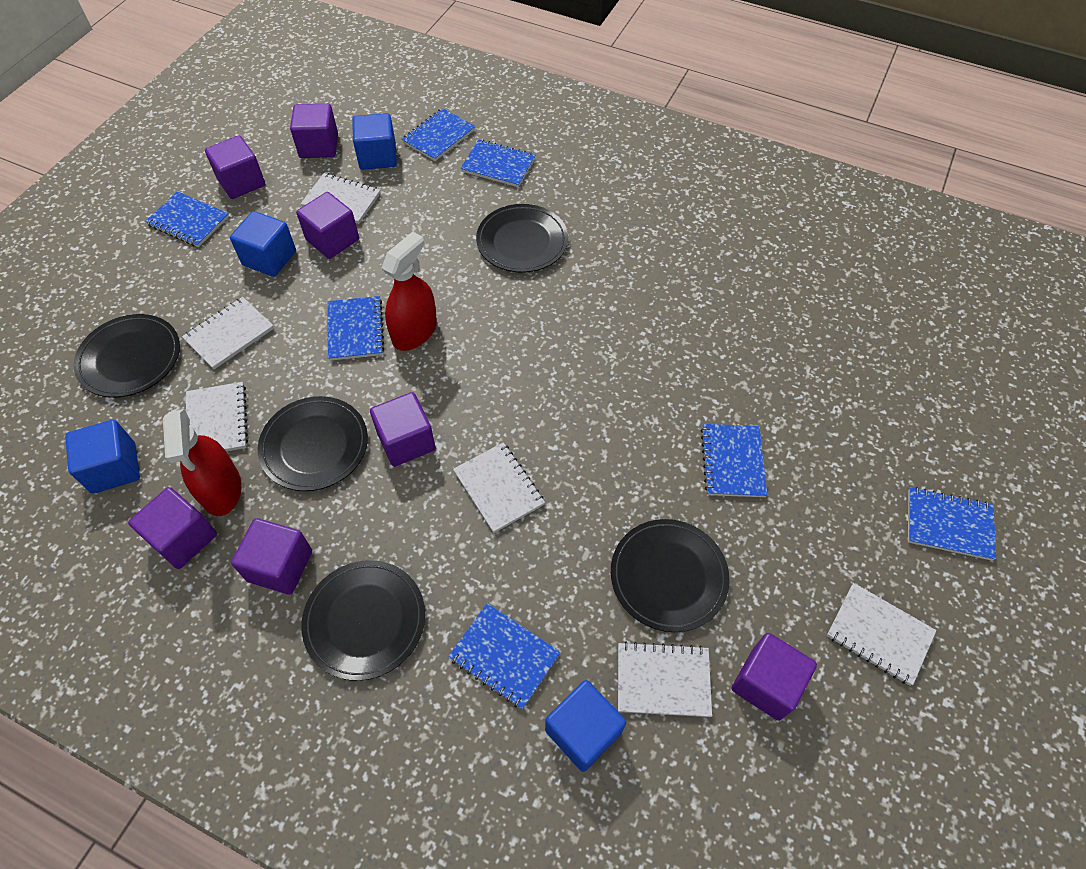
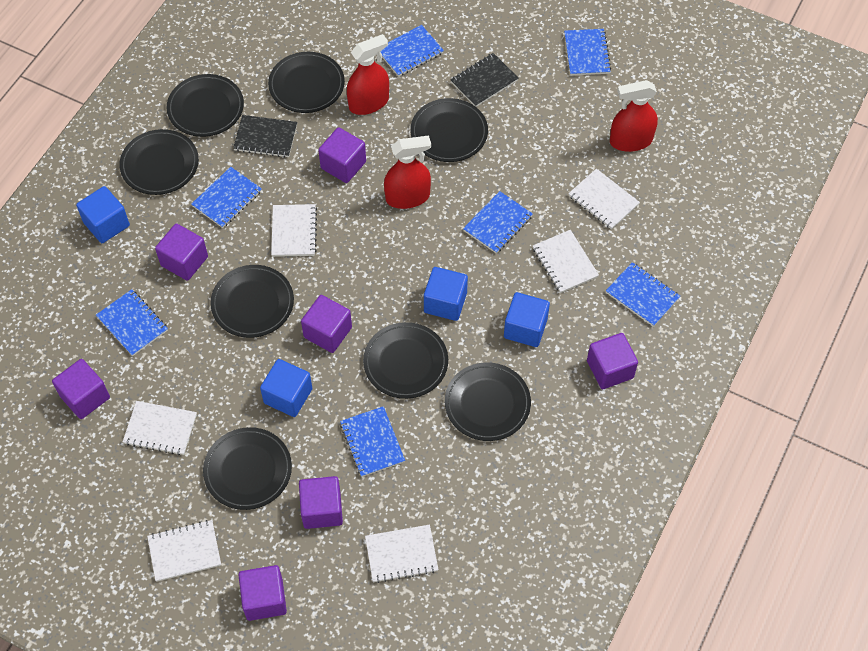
black notebook: 0 -> 2
black plate: 5 -> 8
red spray bottle: 2 -> 3

